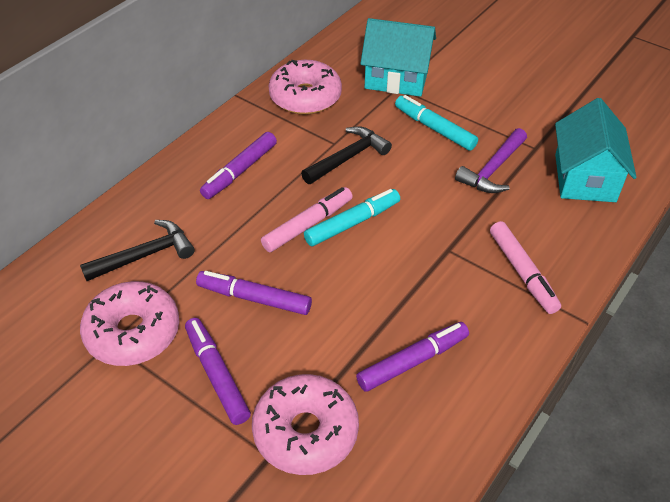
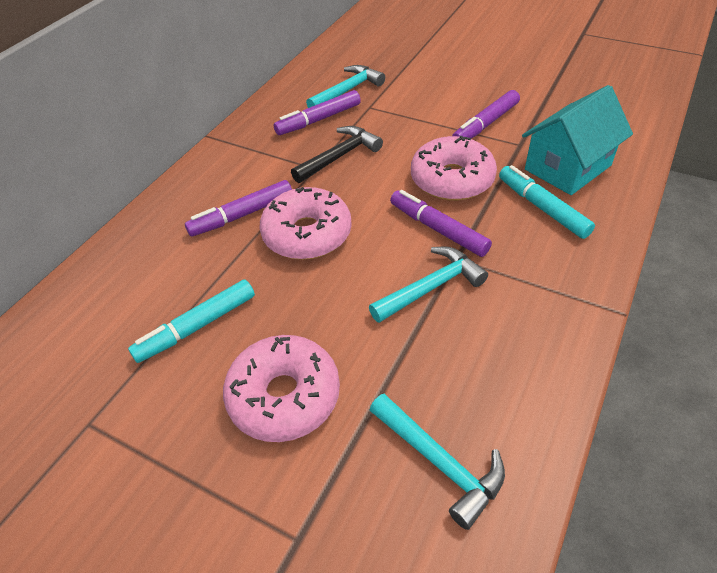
black hammer: 2 -> 1
pink marker: 2 -> 0
purple hammer: 1 -> 0
turquoise hammer: 0 -> 3
turquoise house: 2 -> 1

